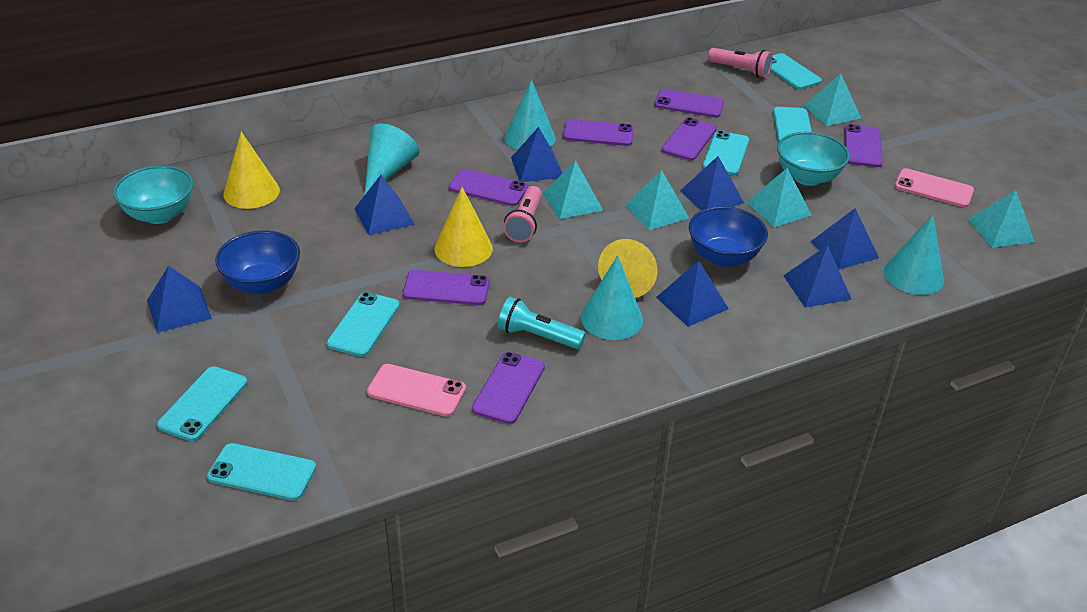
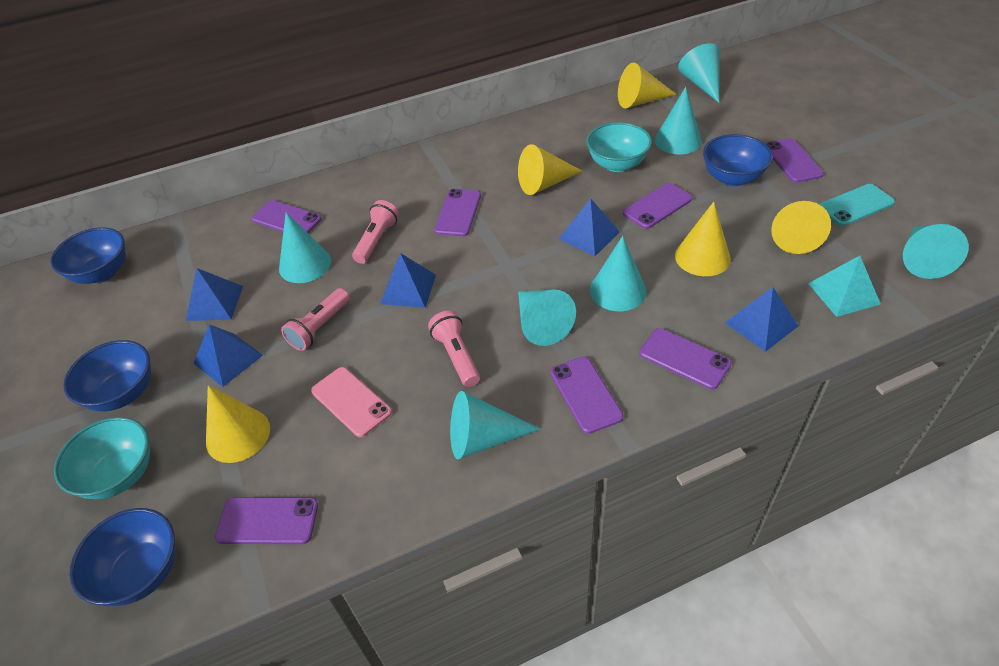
blue bowl: 2 -> 4
blue pyramid: 7 -> 5
pink flashlight: 2 -> 3
pink phone: 2 -> 1
turquoise cone: 4 -> 7
turquoise flashlight: 1 -> 0
turquoise phone: 6 -> 1
turquoise pyramid: 5 -> 1
yellow cone: 3 -> 5

